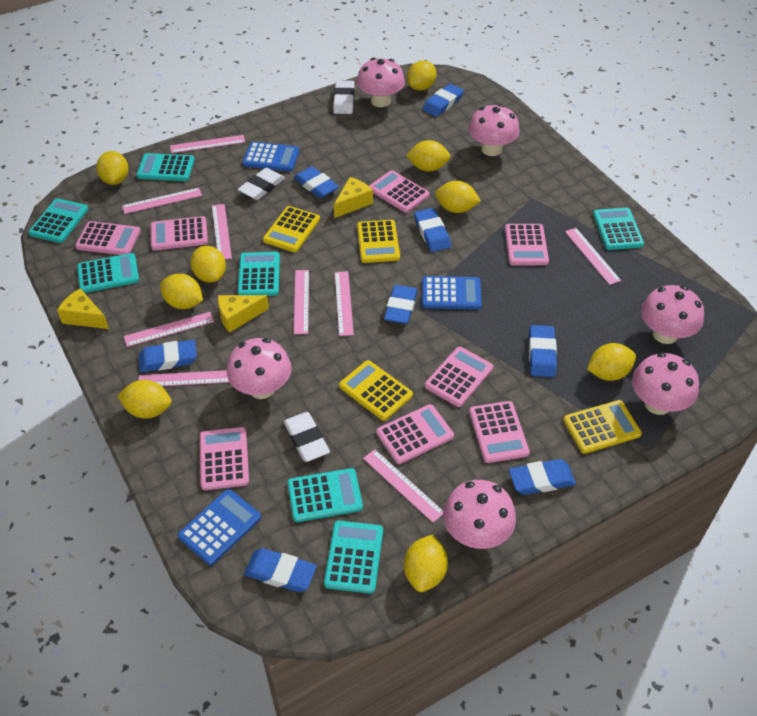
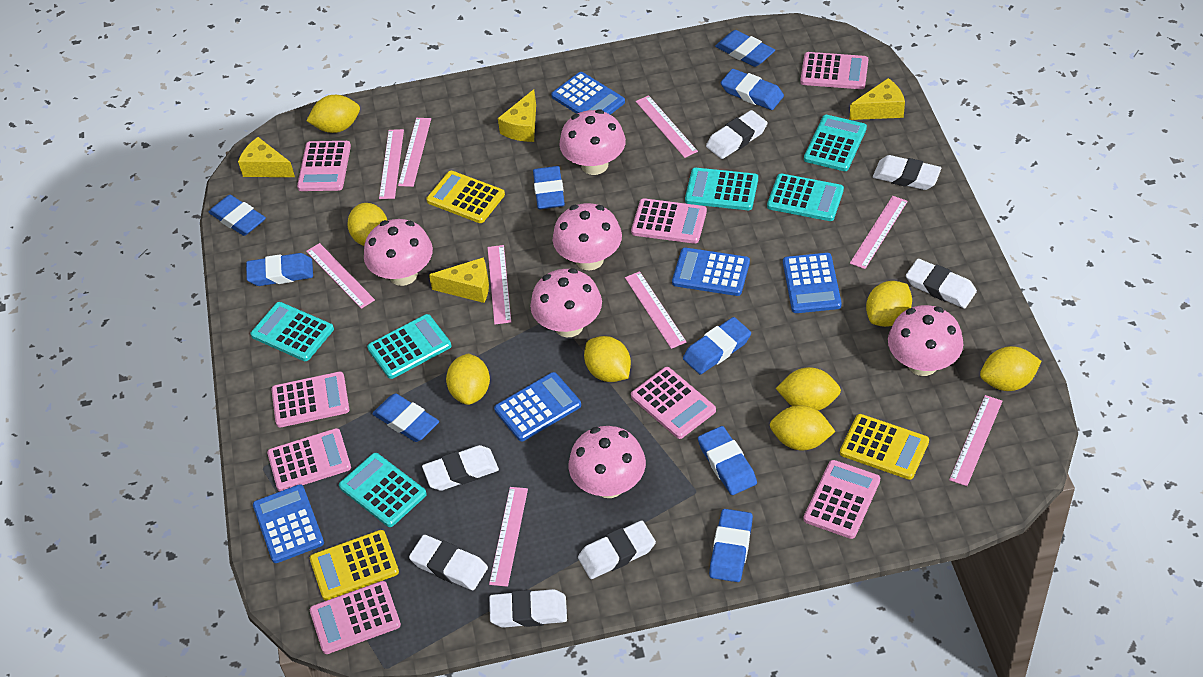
blue calculator: 3 -> 5
blue eraser: 8 -> 9
turquoise calculator: 7 -> 6
white eraser: 3 -> 7
yellow calculator: 4 -> 3
yellow cheese: 3 -> 4
yellow lemon: 9 -> 8

